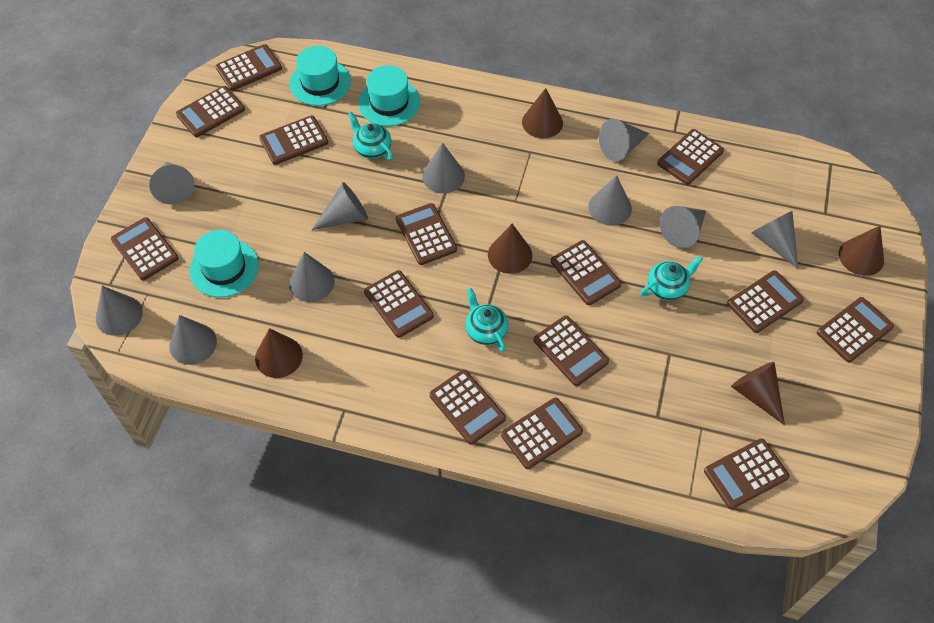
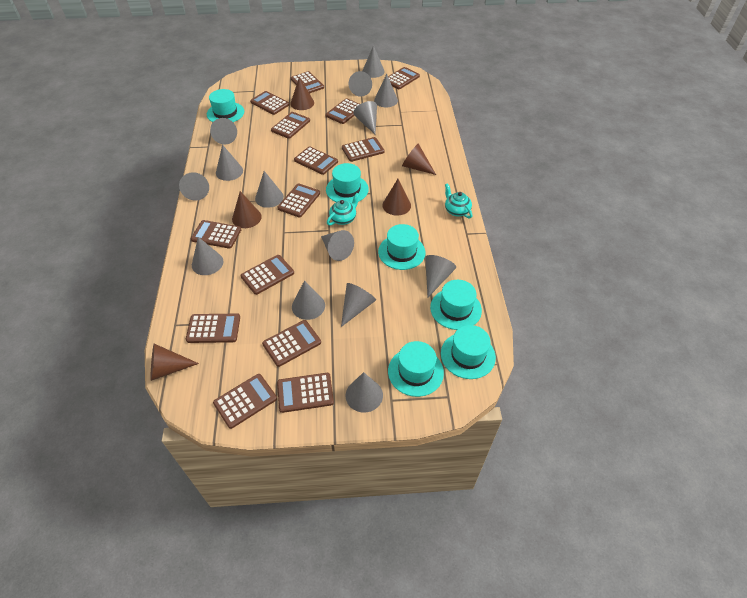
grey cone: 10 -> 14
turquoise hat: 3 -> 6
turquoise teapot: 3 -> 2

